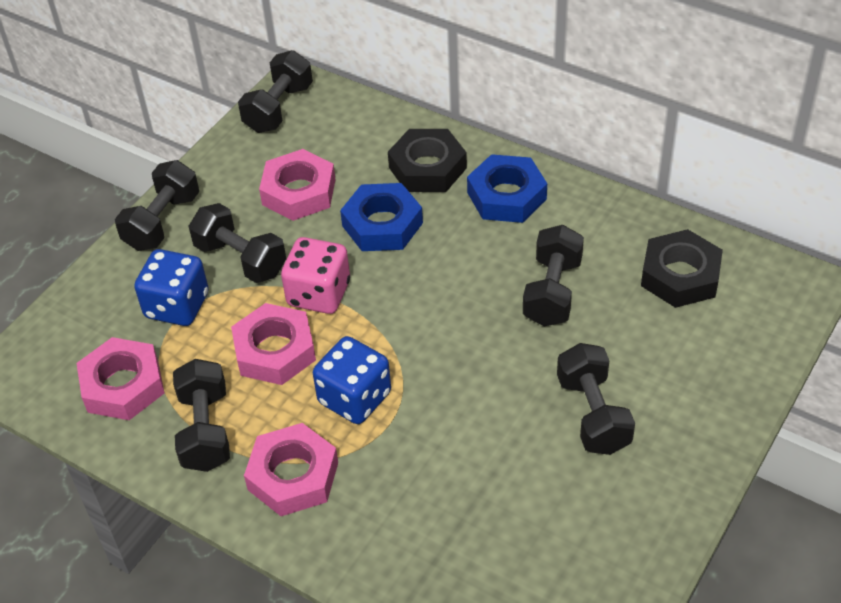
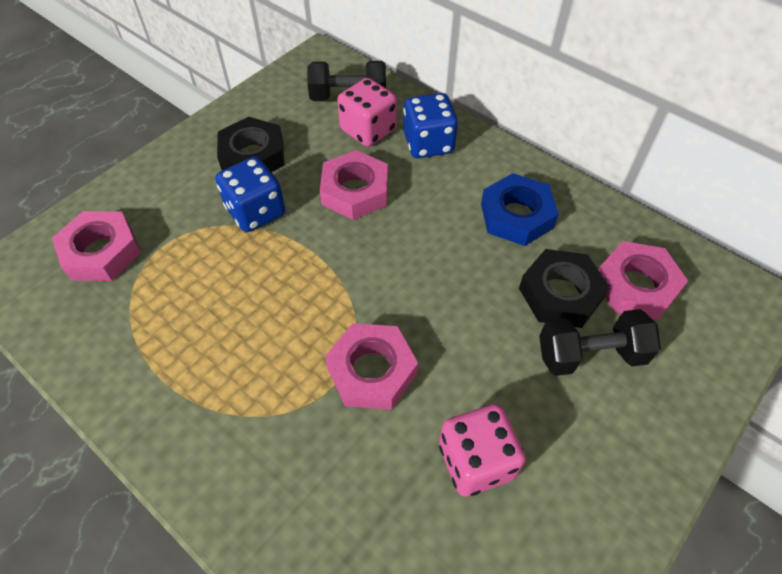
black dumbbell: 6 -> 2
blue nut: 2 -> 1
pink dice: 1 -> 2

